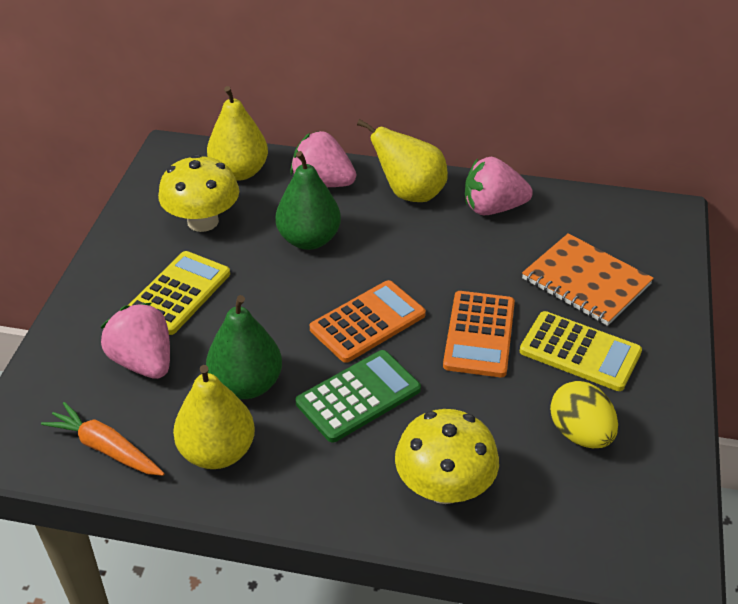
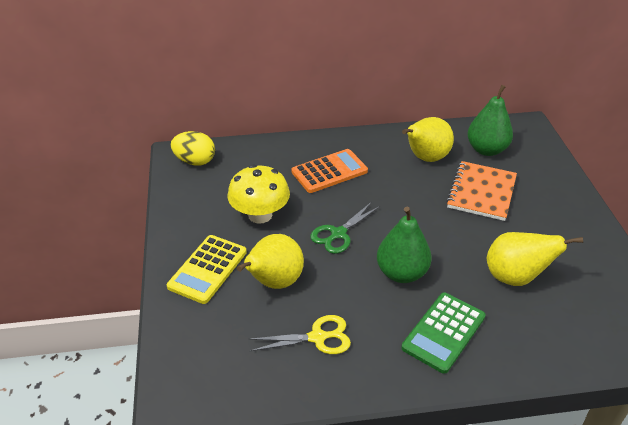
green scissors: 0 -> 1
orange calculator: 2 -> 1
orange carrot: 1 -> 0
pink strawberry: 3 -> 0
yellow calculator: 2 -> 1
yellow mushroom: 2 -> 1
yellow scissors: 0 -> 1

